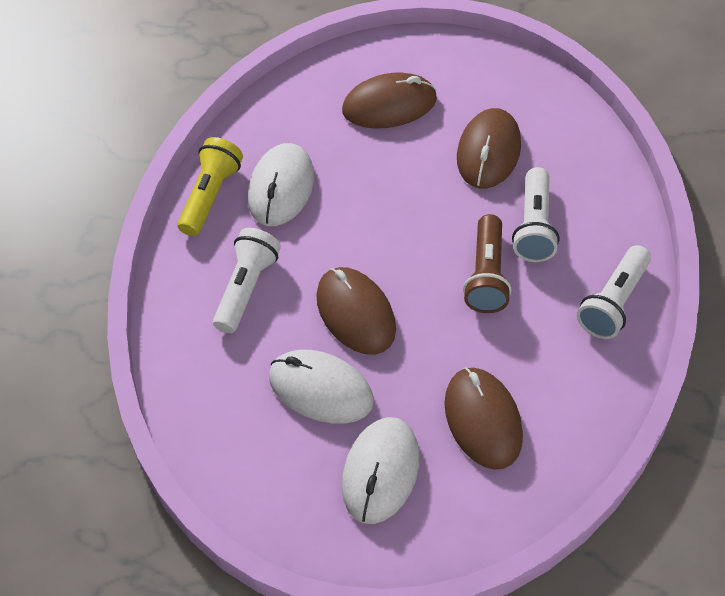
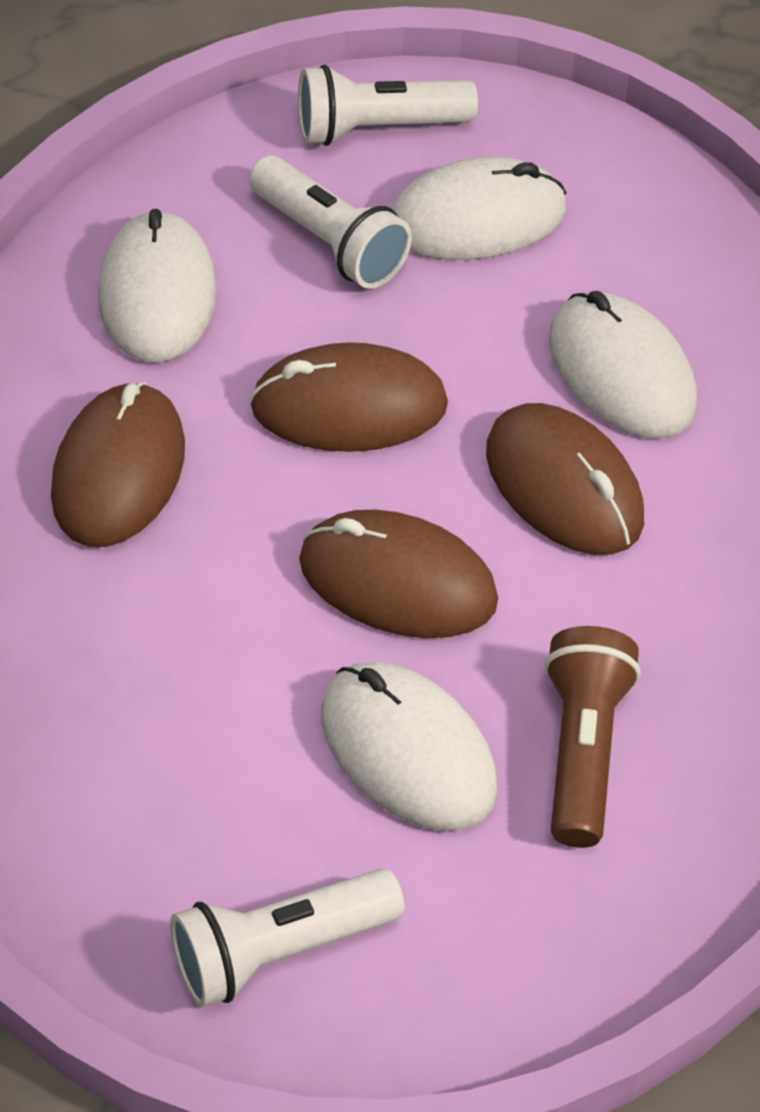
white mouse: 3 -> 4
yellow flashlight: 1 -> 0

